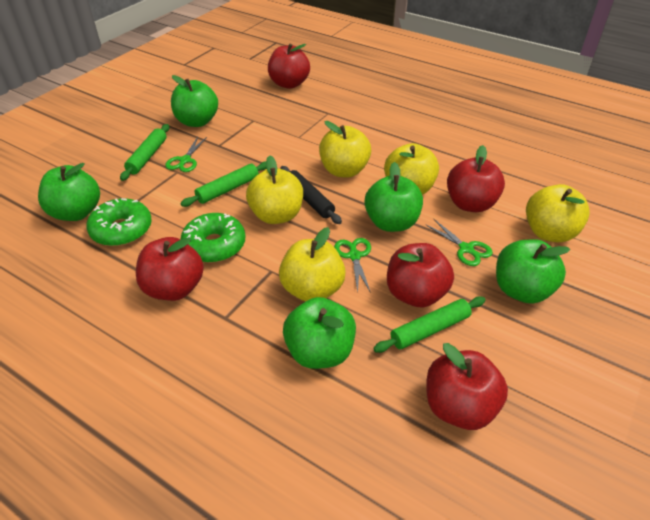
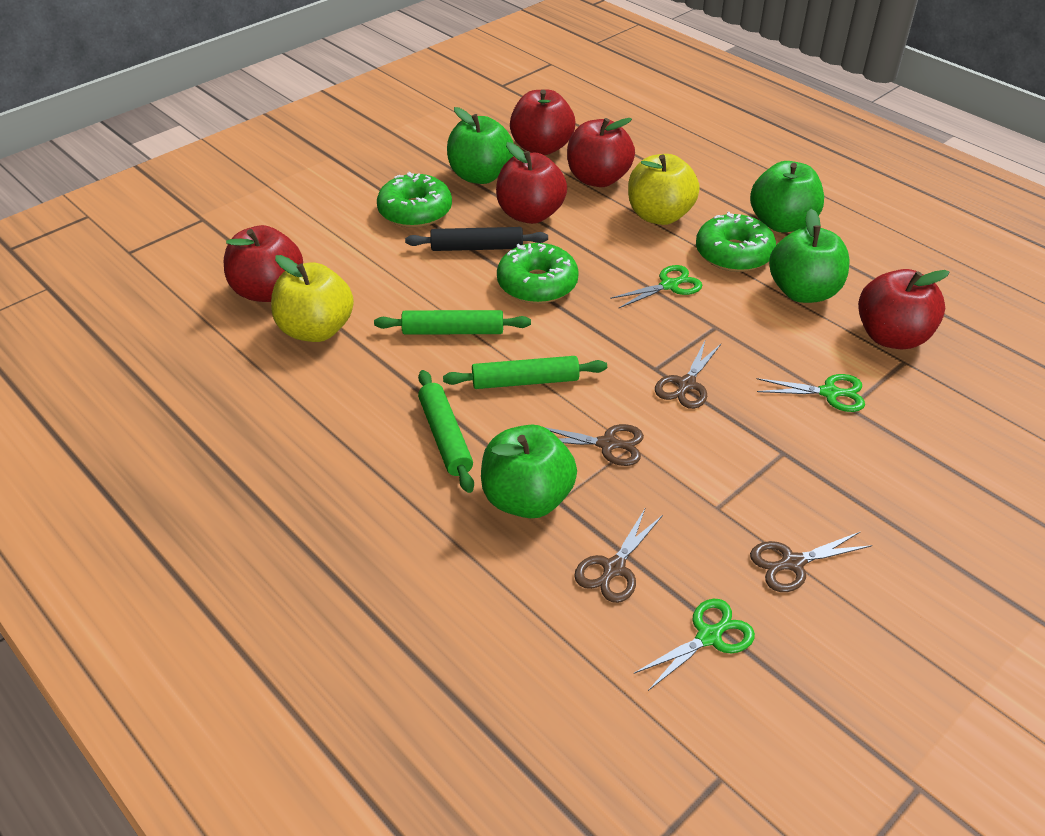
brown scissors: 0 -> 4
green apple: 5 -> 4
green donut: 2 -> 3
yellow apple: 5 -> 2

